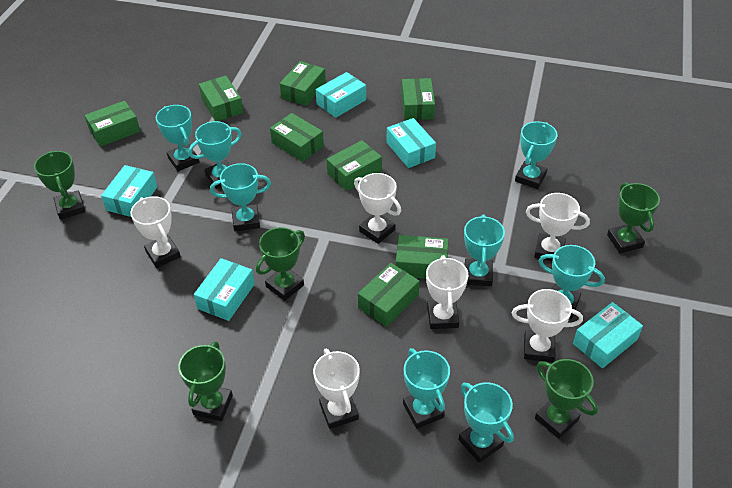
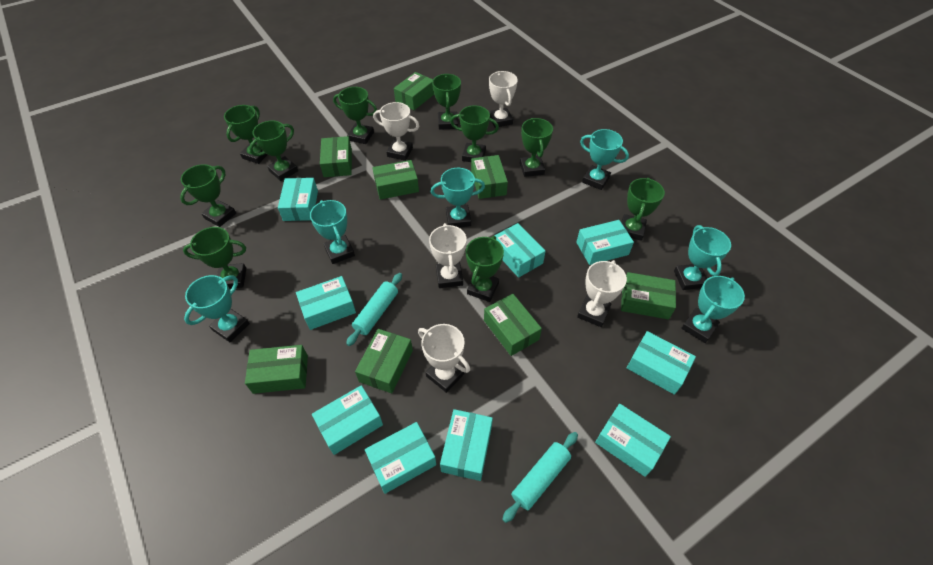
green trophy: 5 -> 10
turquoise box: 5 -> 9
turquoise rolling pin: 0 -> 2
turquoise trophy: 8 -> 6
white trophy: 6 -> 5

